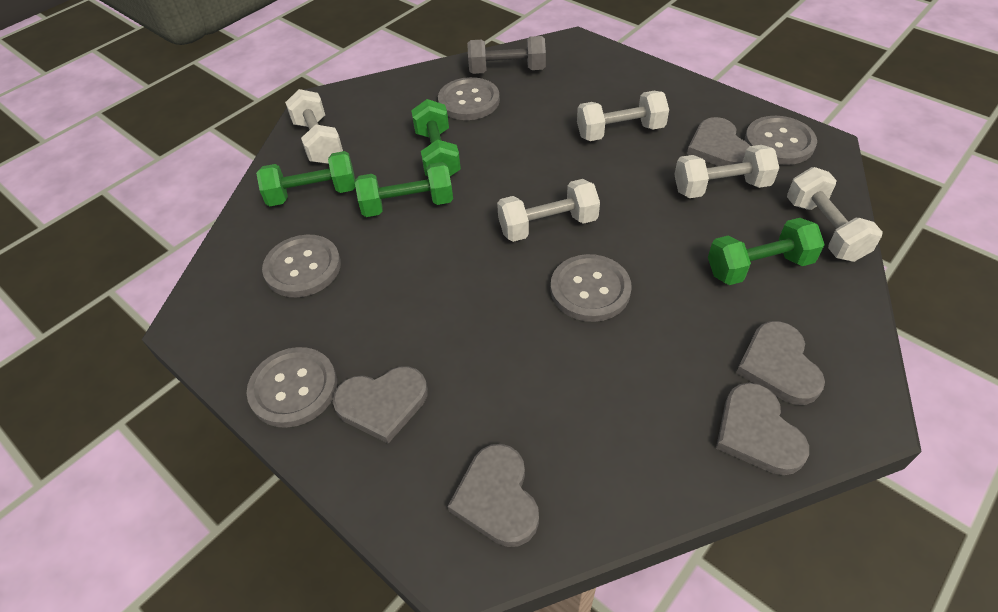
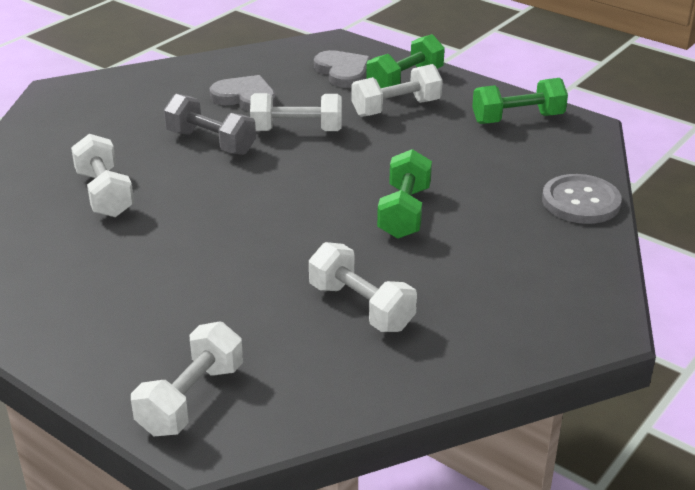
green dumbbell: 4 -> 3
grey button: 5 -> 1
grey heart: 5 -> 2

